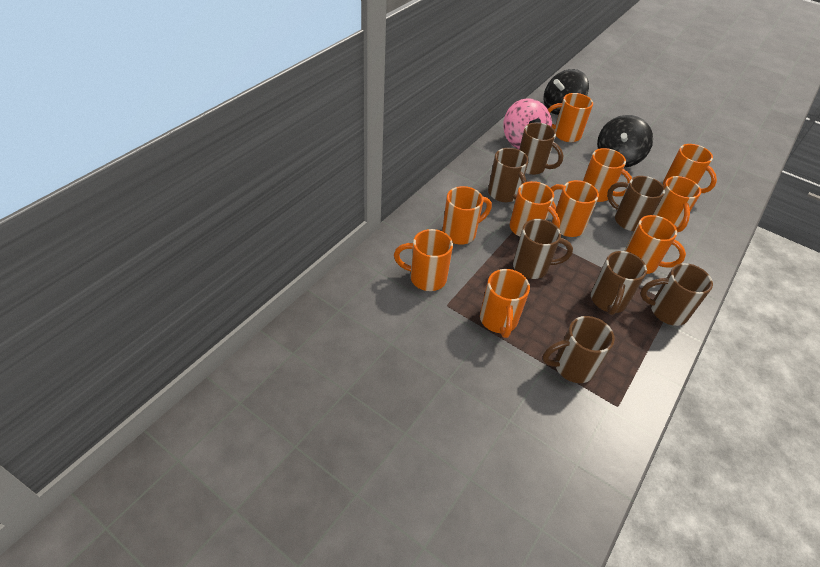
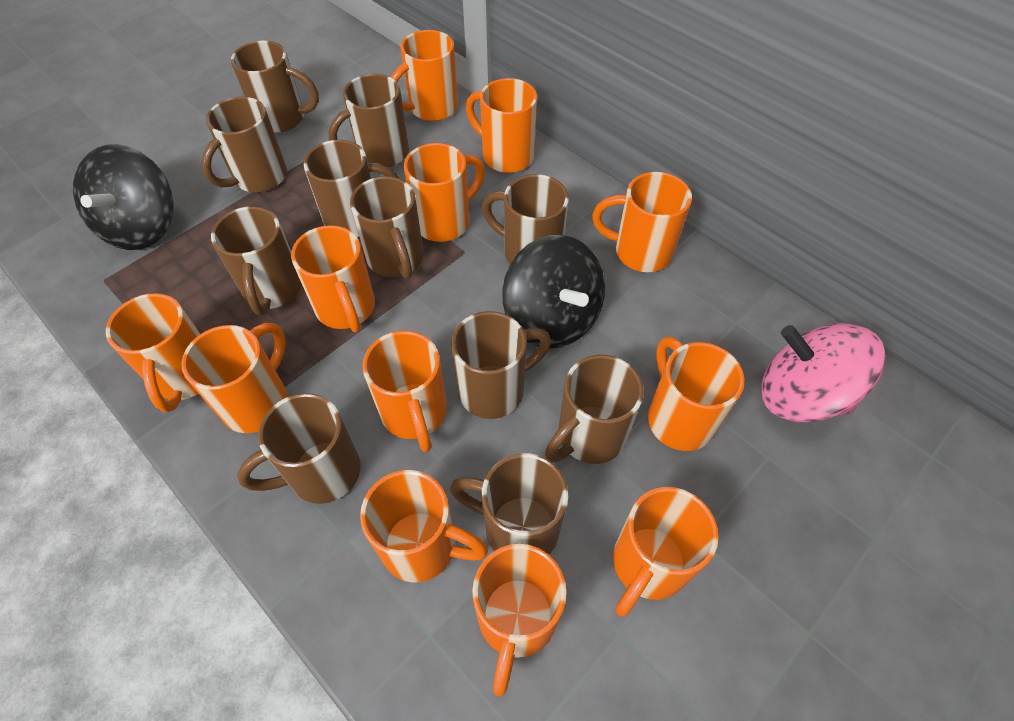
brown mug: 7 -> 11
orange mug: 10 -> 12

